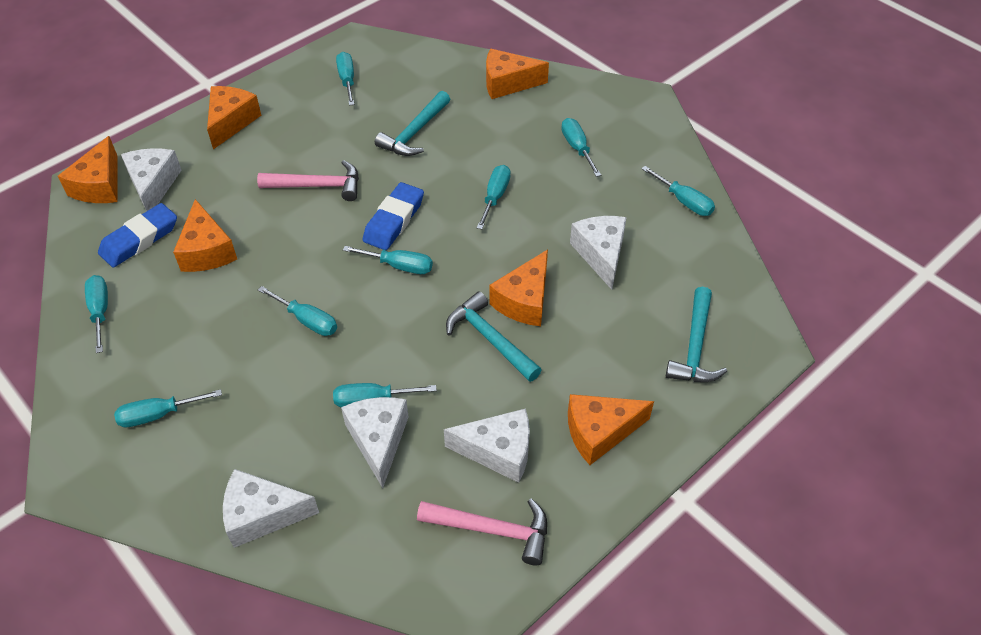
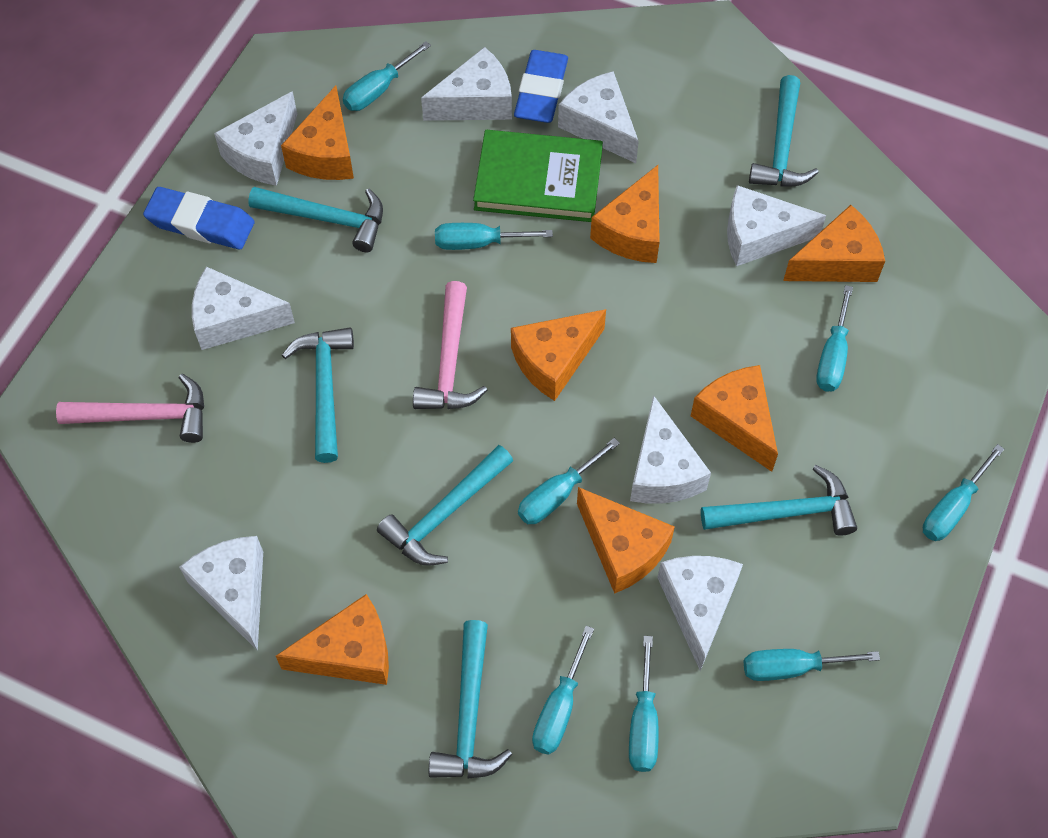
green book: 0 -> 1
orange cheese: 6 -> 7
turquoise hammer: 3 -> 6
turquoise screwdriver: 9 -> 8
white cheese: 5 -> 8

